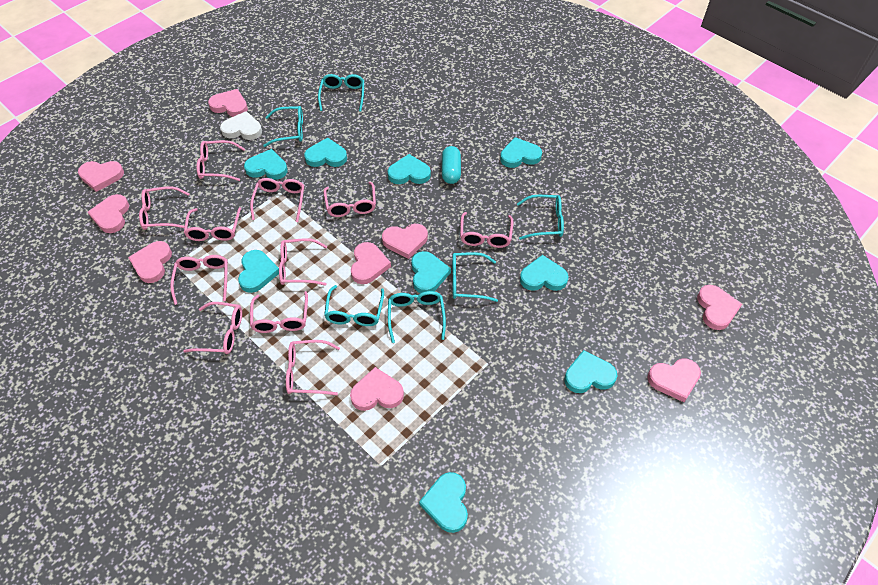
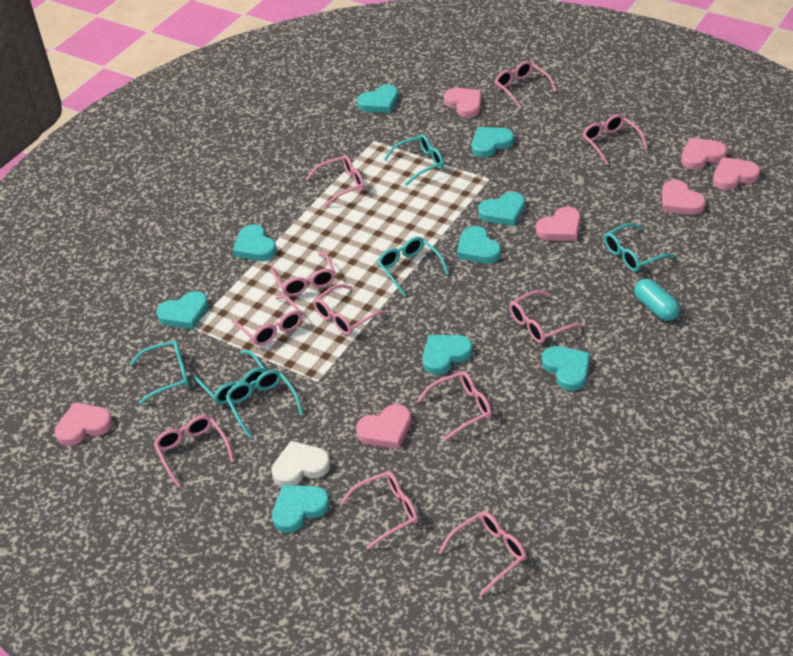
pink heart: 9 -> 7

